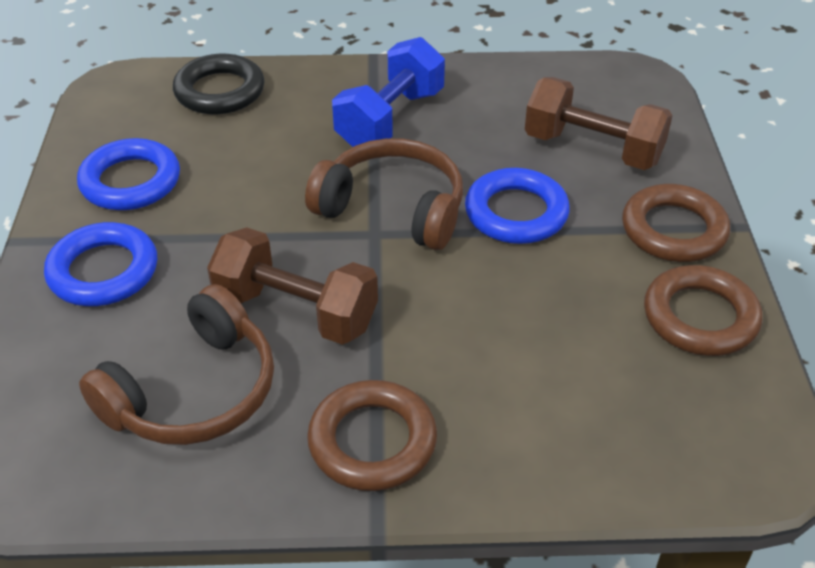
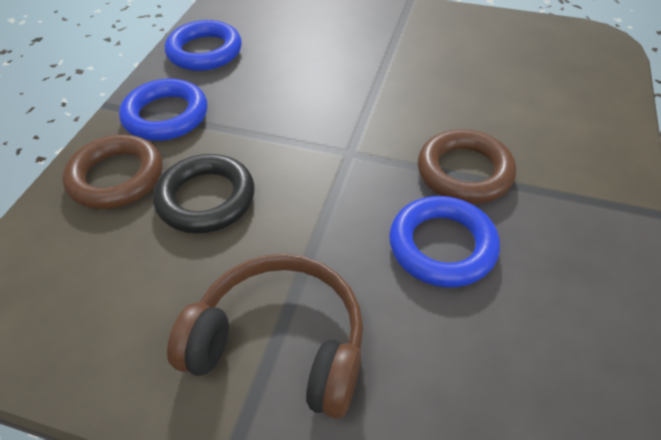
blue dumbbell: 1 -> 0
brown dumbbell: 2 -> 0
brown headphones: 2 -> 1
brown ring: 3 -> 2

